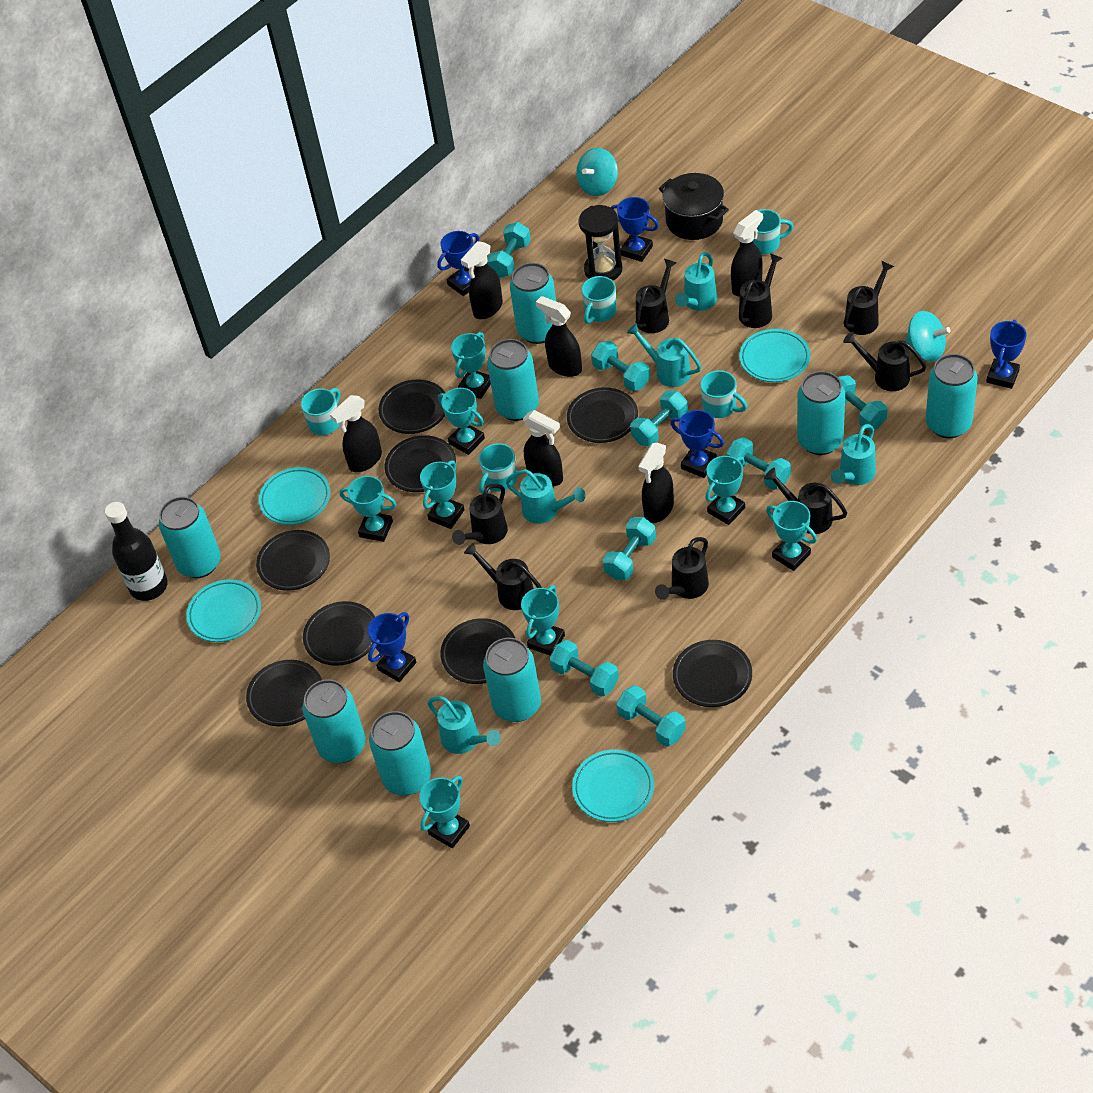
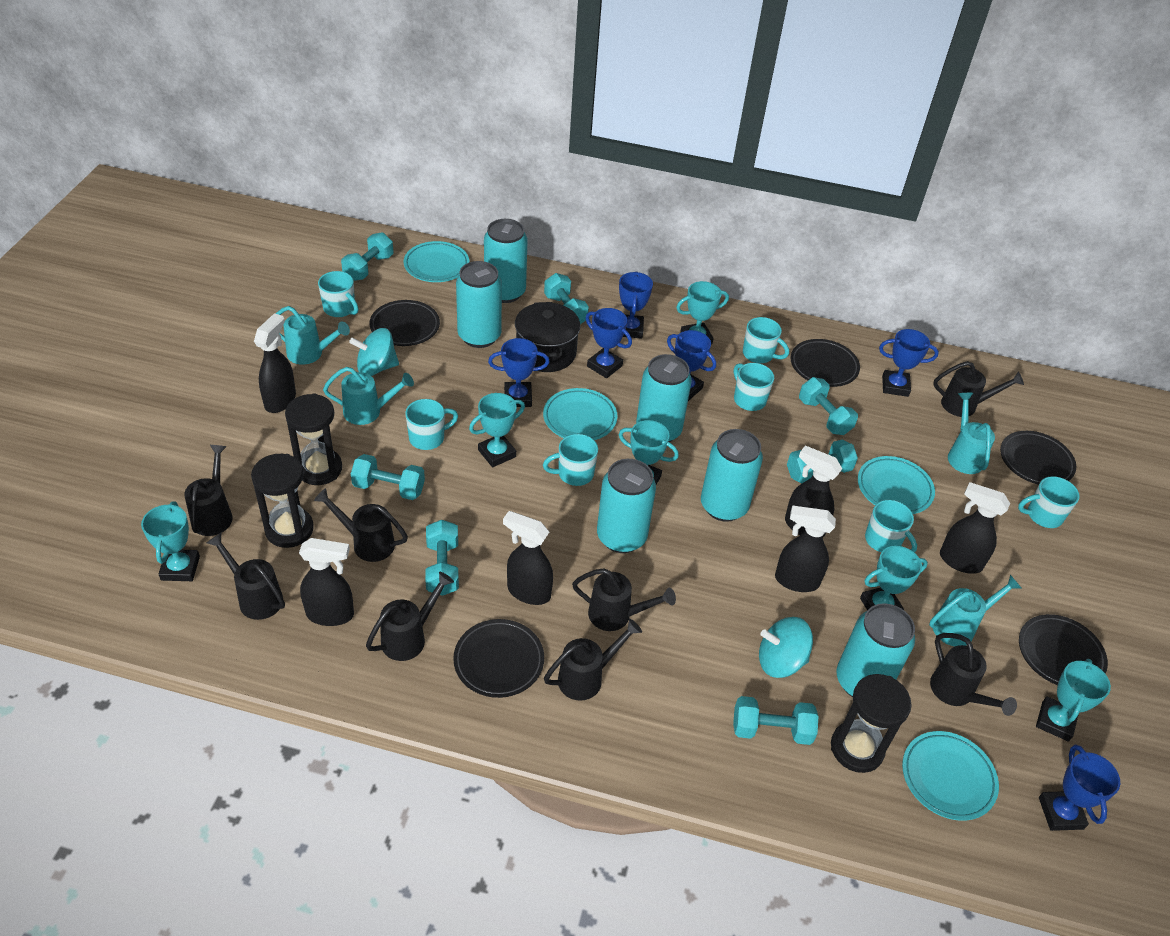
black bottle: 1 -> 0
black hourglass: 1 -> 3
black plate: 8 -> 5
blue trophy: 5 -> 6
turquoise can: 8 -> 6
turquoise dumbbell: 8 -> 7
turquoise mug: 5 -> 7
turquoise trophy: 8 -> 6
turquoise watering can: 5 -> 4

